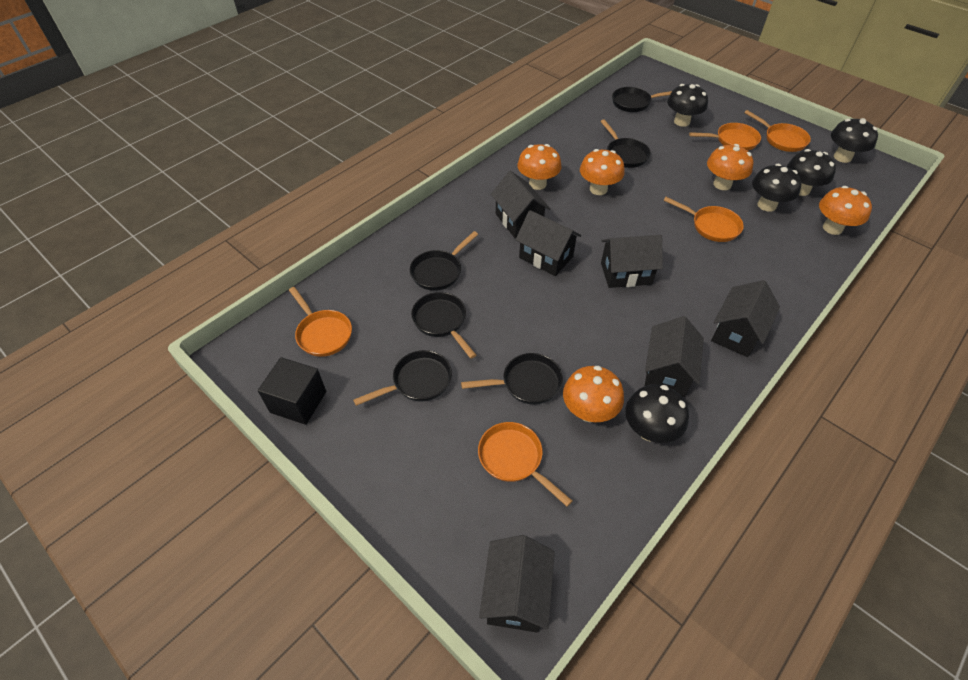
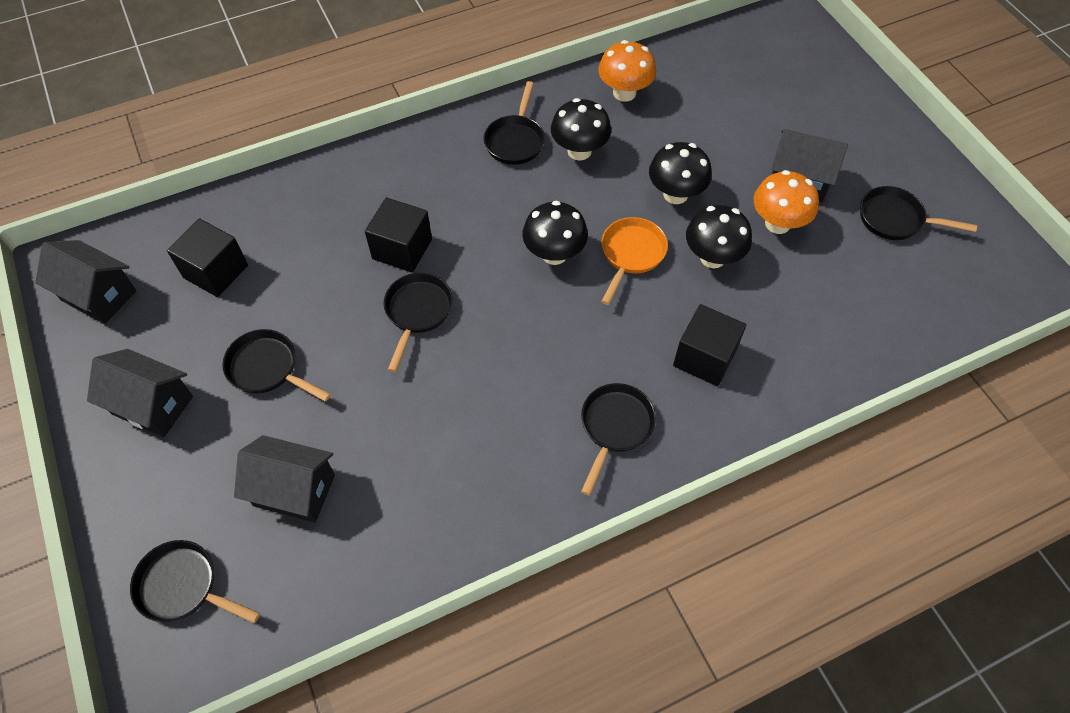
black cube: 1 -> 3
black house: 6 -> 4
black mushroom: 5 -> 4
orange mushroom: 5 -> 2
orange pan: 5 -> 1

